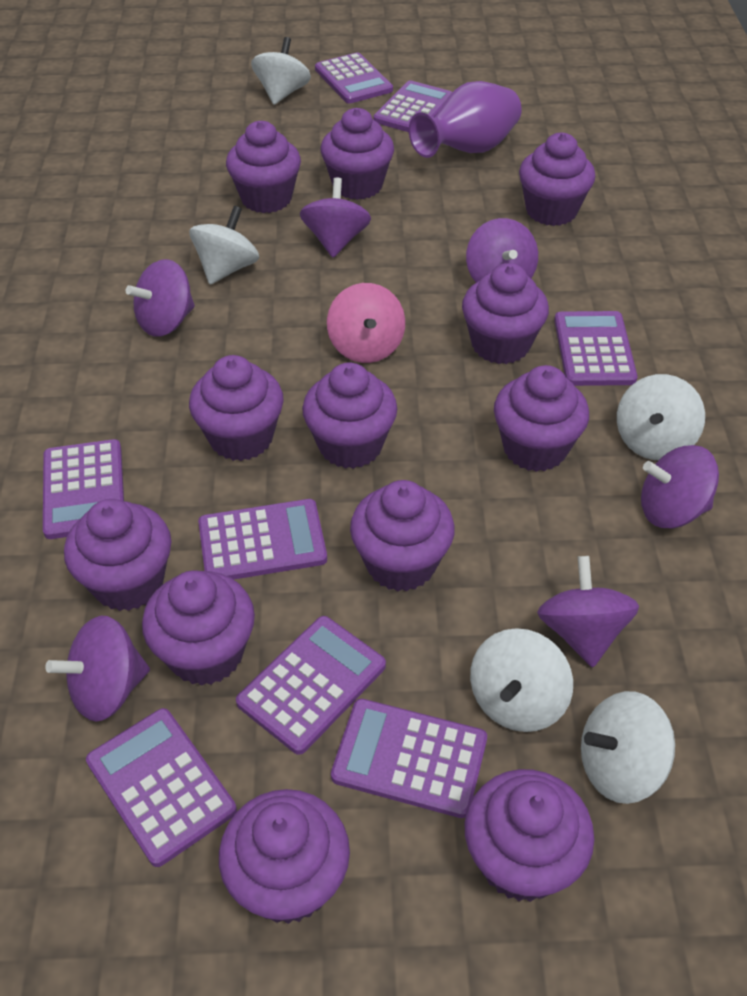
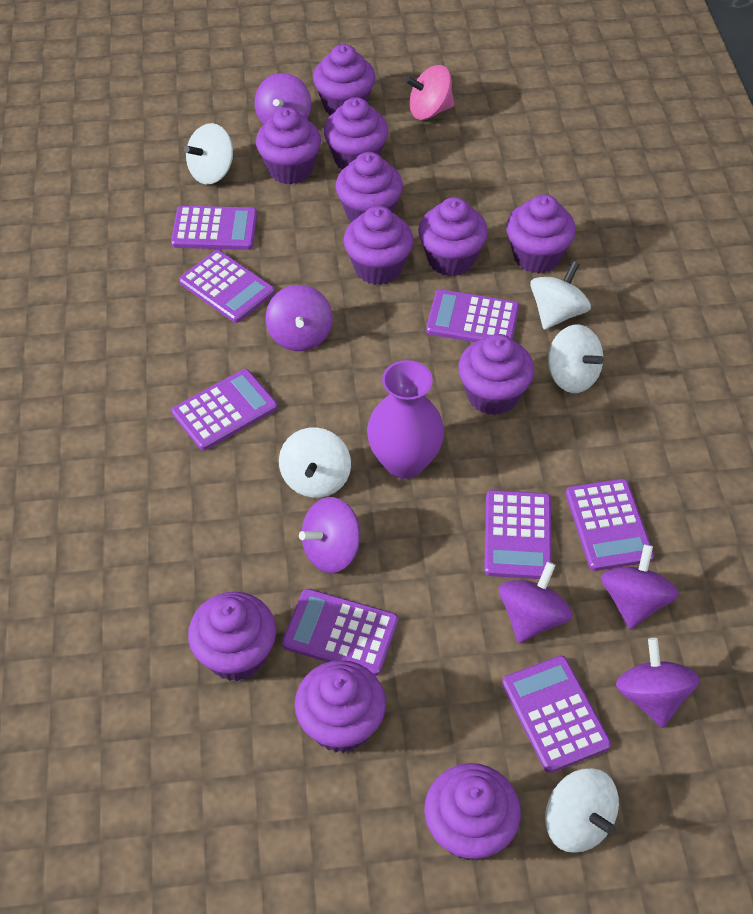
purple cupcake: 12 -> 11

